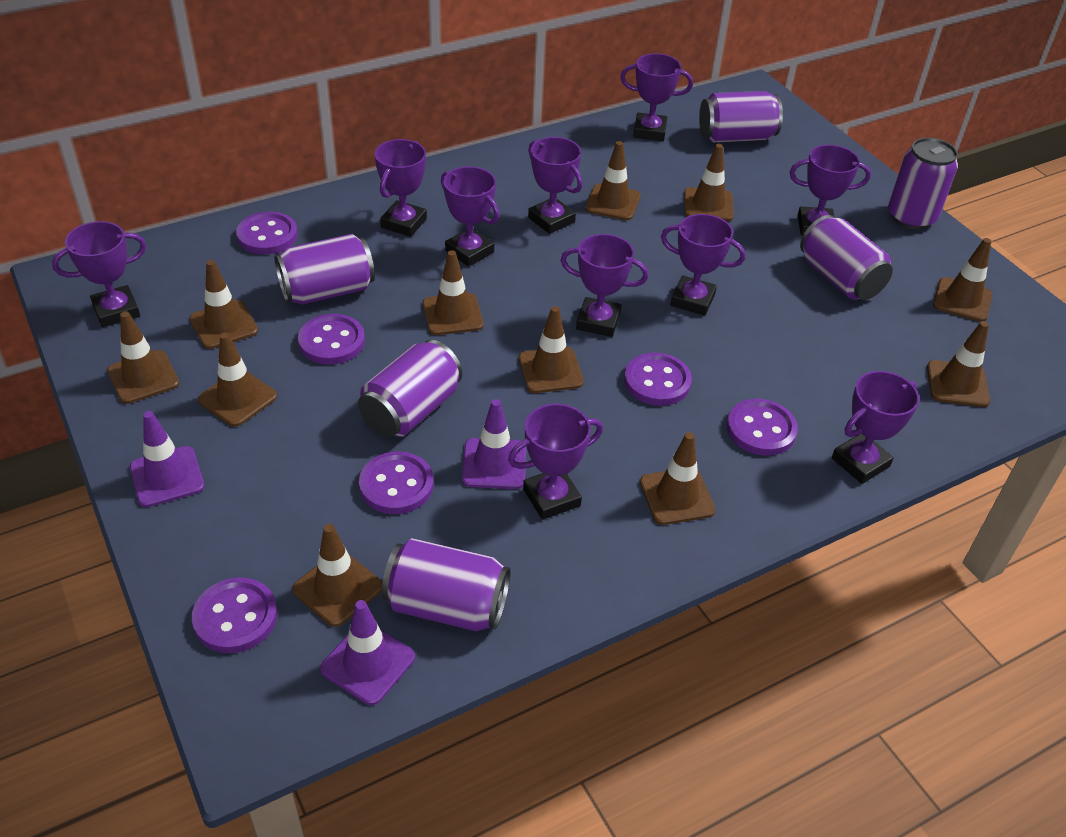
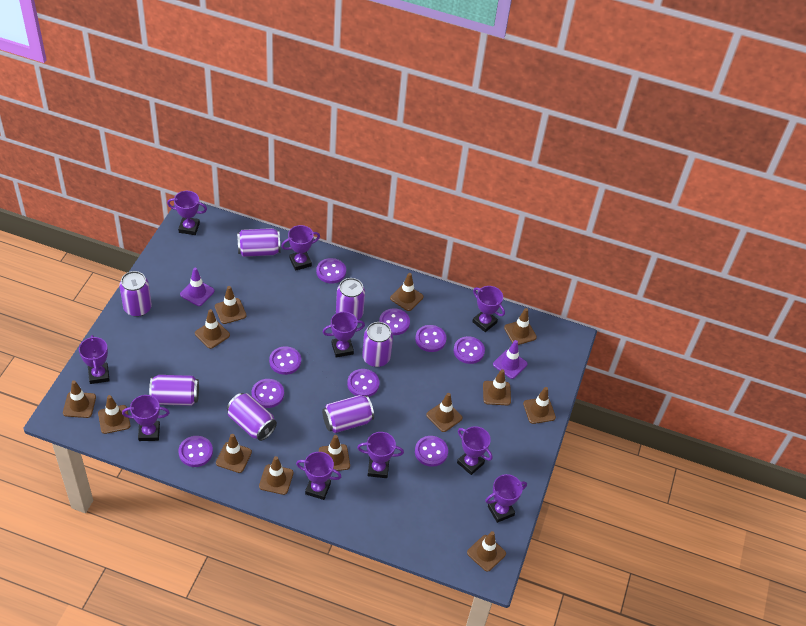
brown traffic cone: 11 -> 13
purple button: 6 -> 9
purple can: 6 -> 7
purple traffic cone: 3 -> 2

